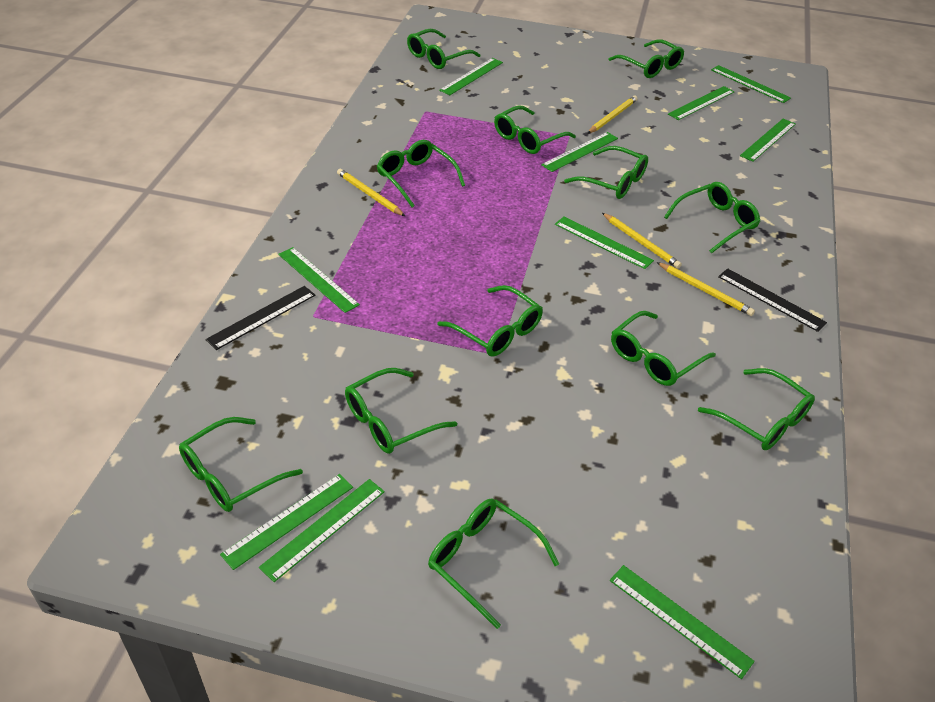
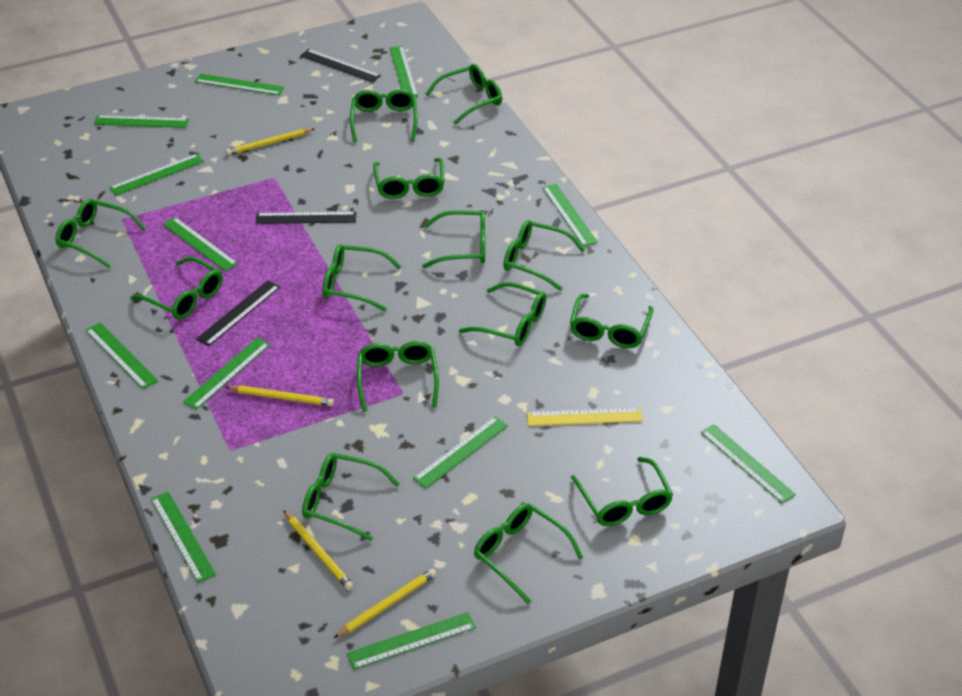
black ruler: 2 -> 3
green glasses: 12 -> 14
green ruler: 10 -> 12
yellow ruler: 0 -> 1

